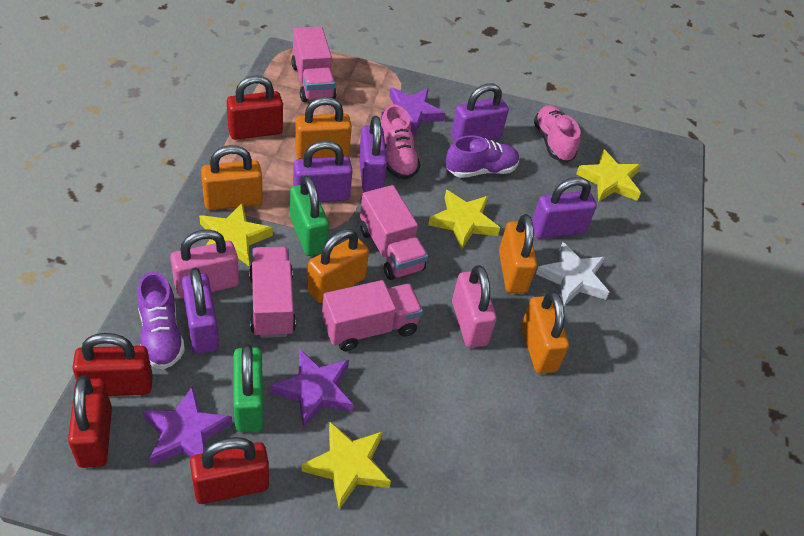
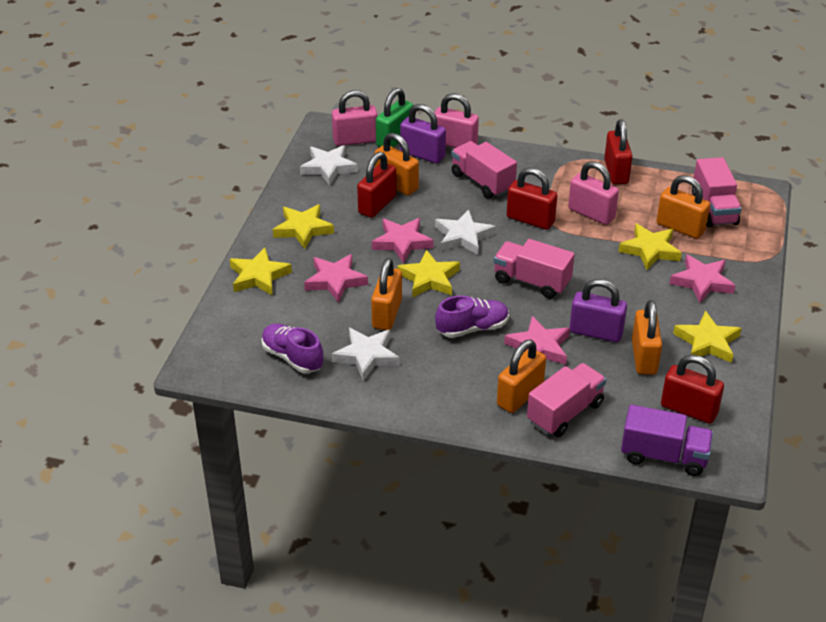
green padlock: 2 -> 1
pink padlock: 2 -> 3
pink shoe: 2 -> 0
pink star: 0 -> 4
purple padlock: 5 -> 2
purple star: 3 -> 0
purple truck: 0 -> 1
white star: 1 -> 3
yellow star: 4 -> 5

